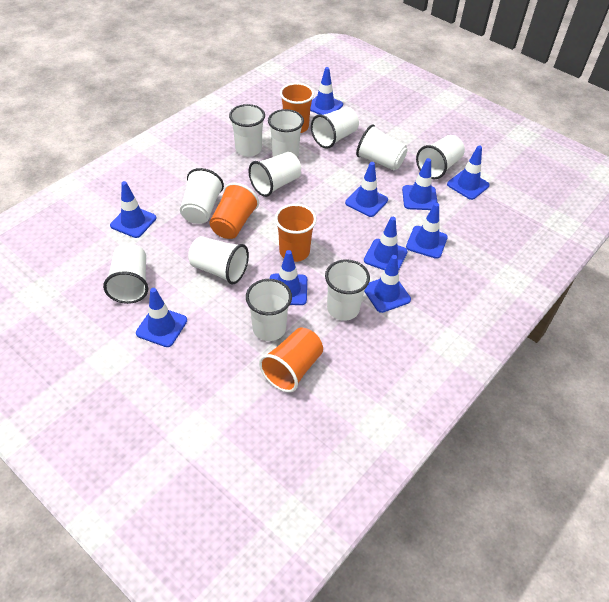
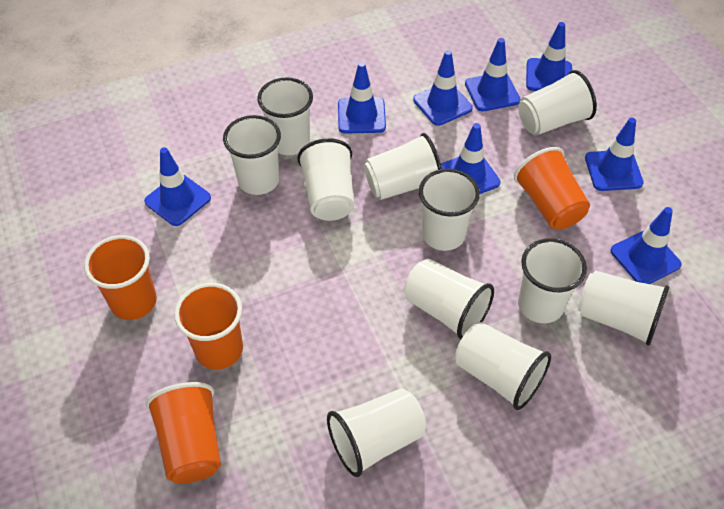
blue traffic cone: 10 -> 8

